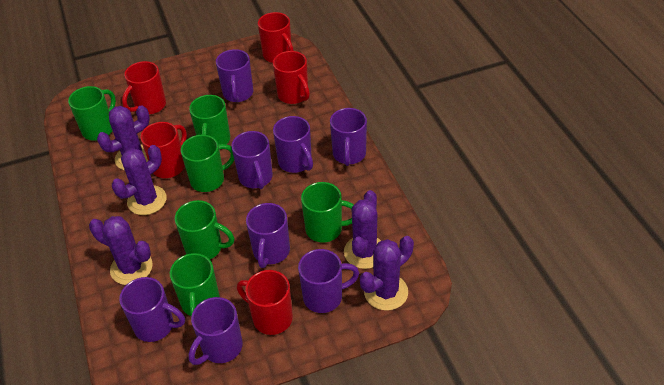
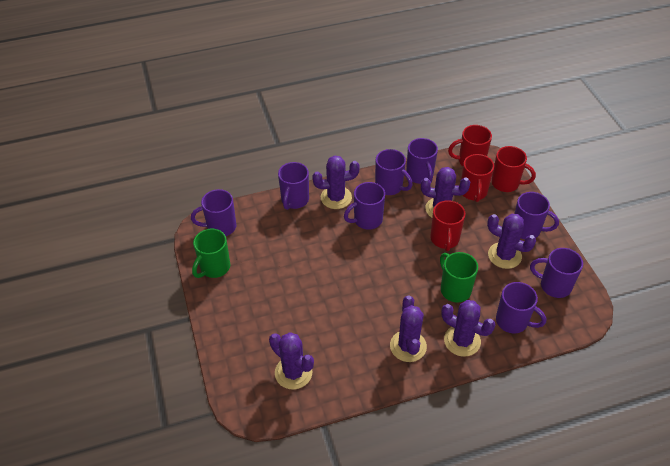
green mug: 6 -> 2
purple cactus: 5 -> 6
red mug: 5 -> 4

